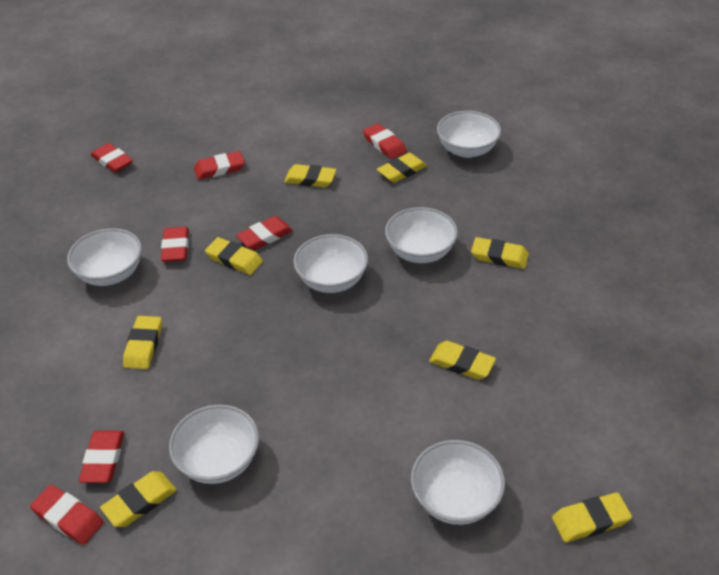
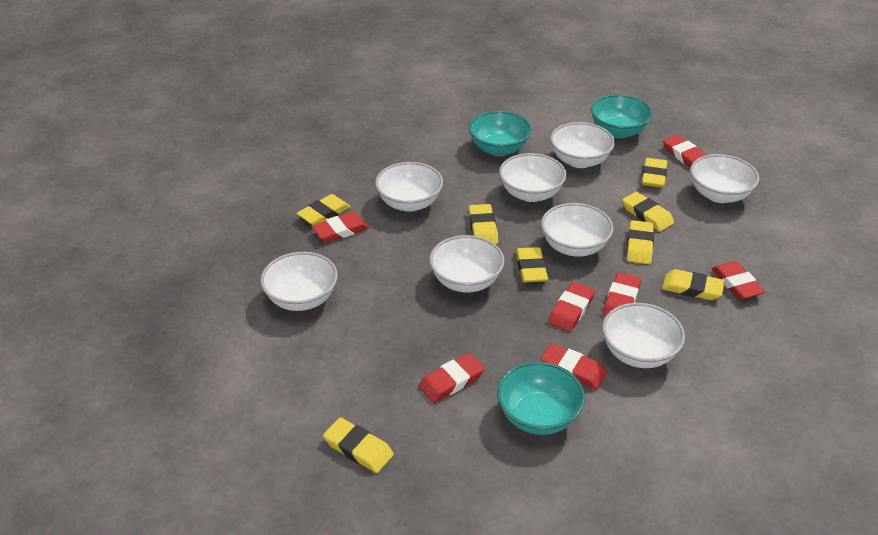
turquoise bowl: 0 -> 3
white bowl: 6 -> 8

